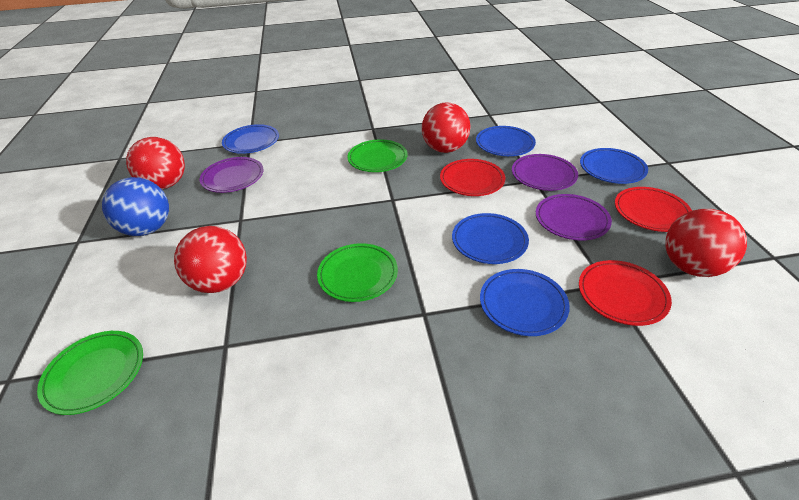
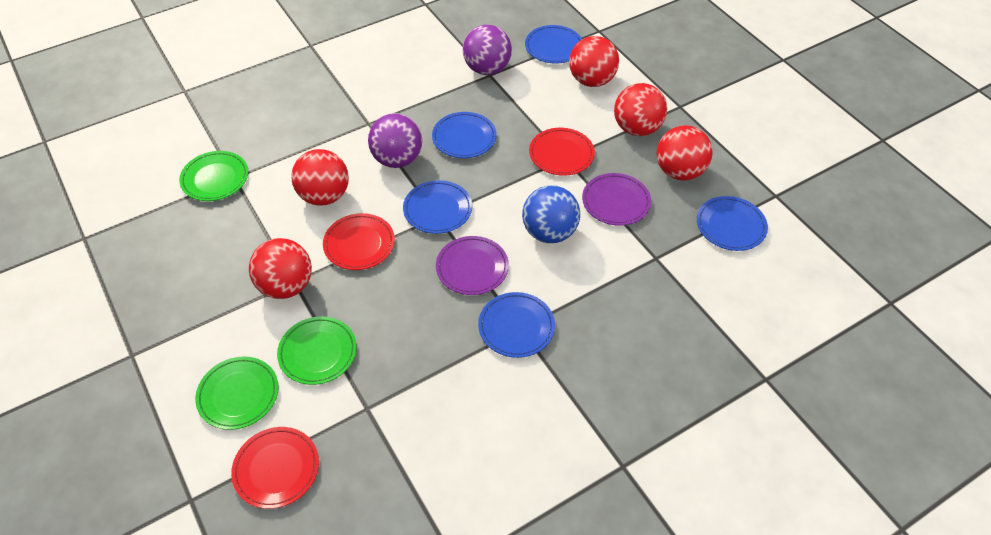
purple ball: 0 -> 2
purple plate: 3 -> 2
red ball: 4 -> 5

